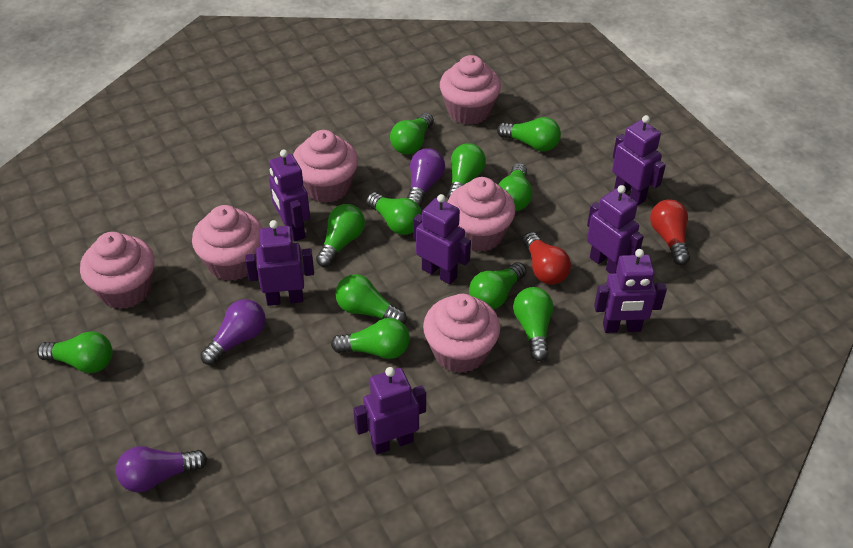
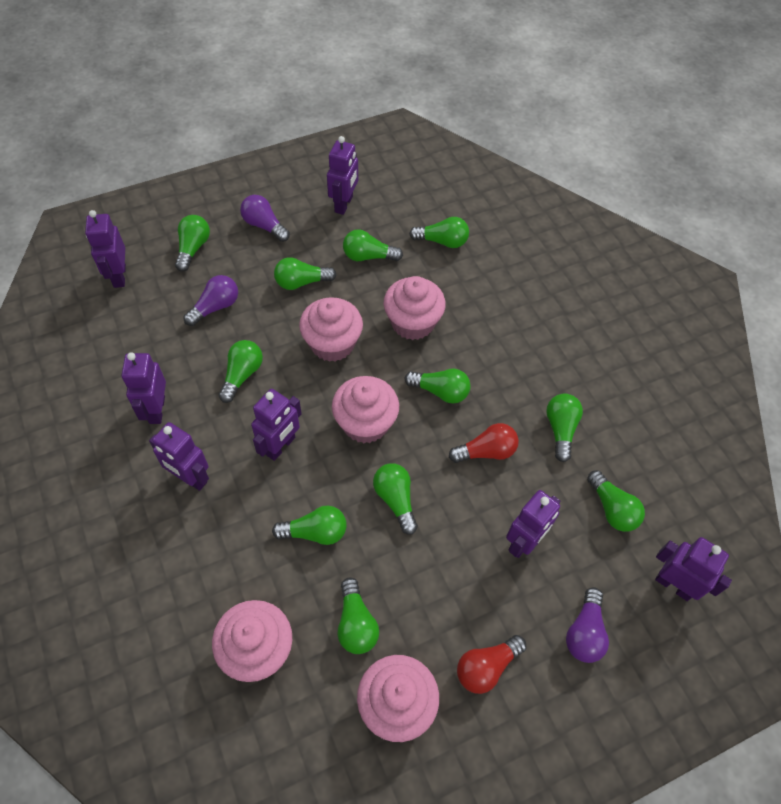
pink cupcake: 6 -> 5

